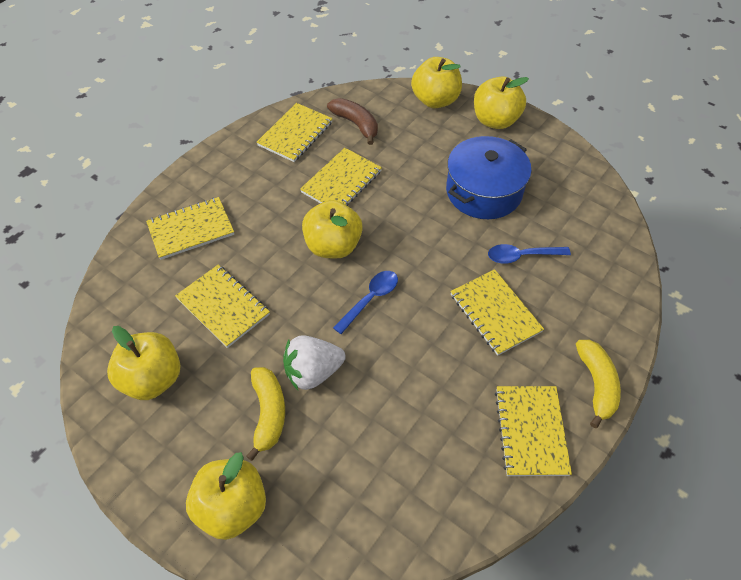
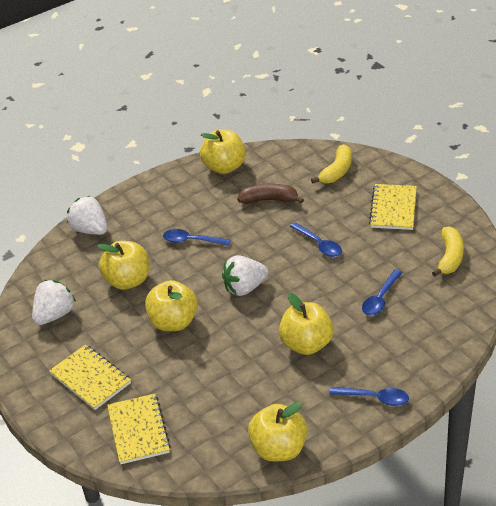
blue pot: 1 -> 0
blue spoon: 2 -> 4
white strawberry: 1 -> 3
yellow notebook: 6 -> 3

